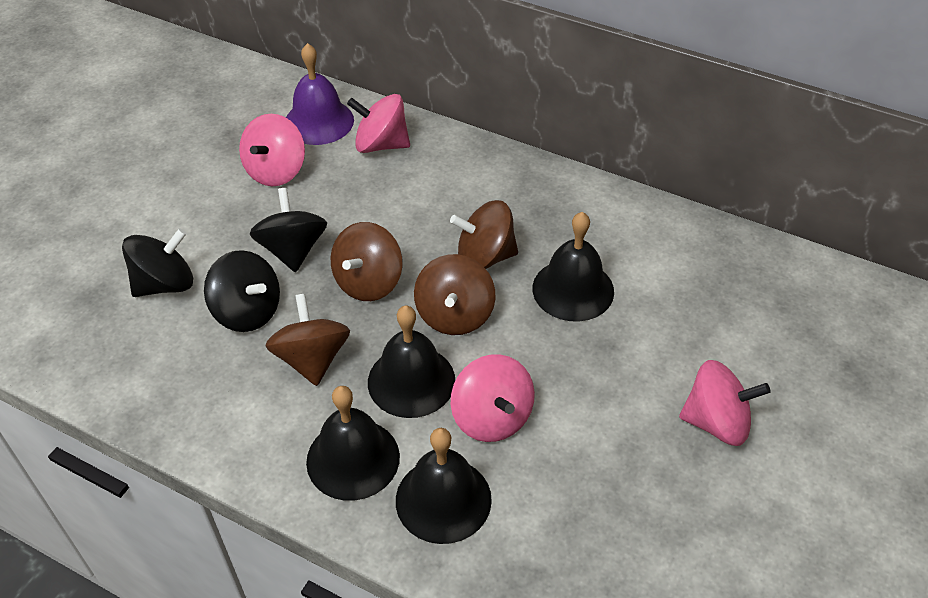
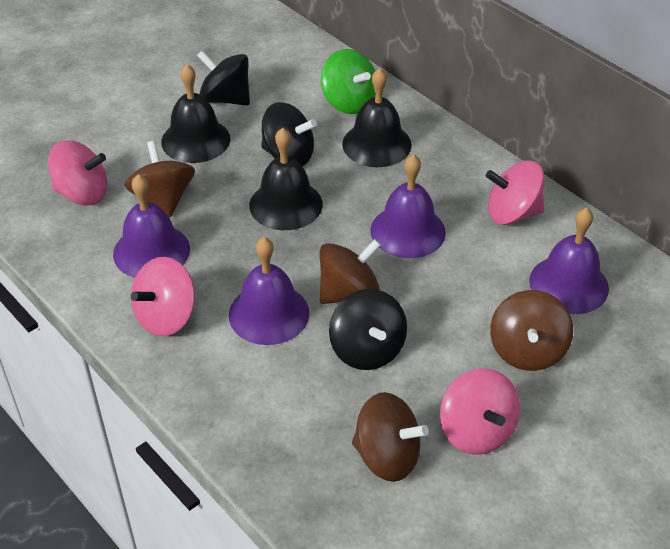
black bell: 4 -> 3
green spinning top: 0 -> 1
purple bell: 1 -> 4

